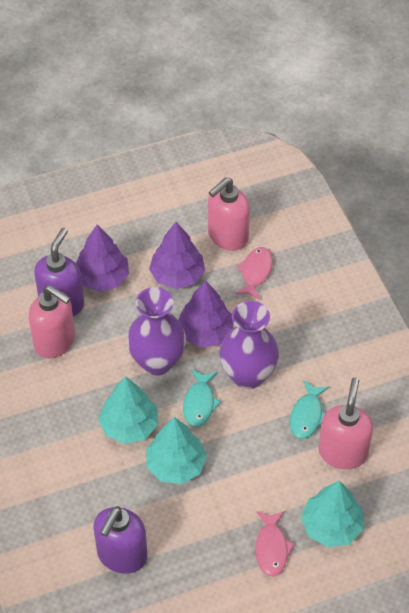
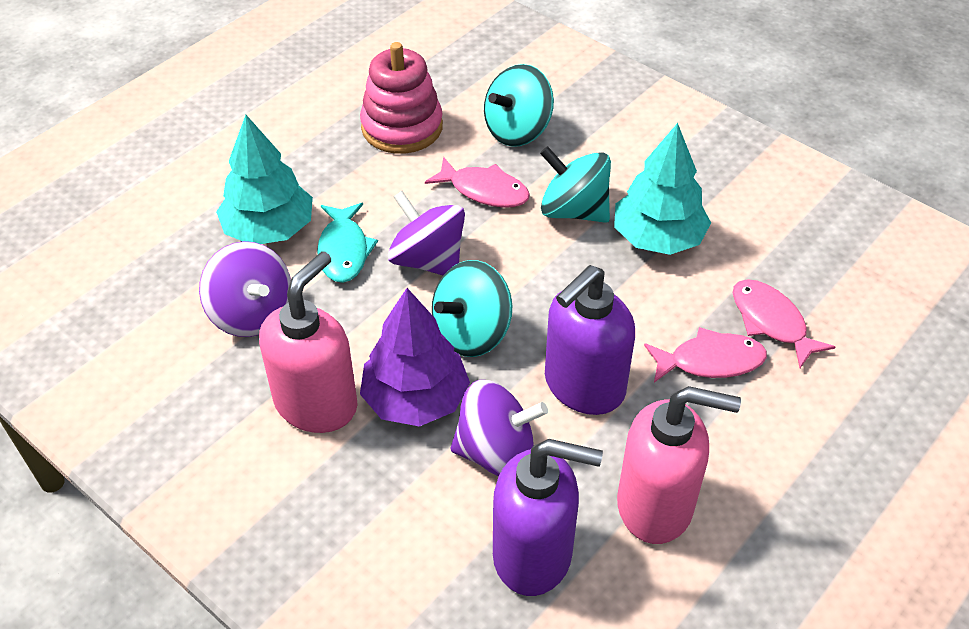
pink fish: 2 -> 3
pink soap dispenser: 3 -> 2
pink stacking toy: 0 -> 1
purple spinning top: 0 -> 3
purple tree: 3 -> 1
purple vase: 2 -> 0
turquoise fish: 2 -> 1
turquoise spinning top: 0 -> 3
turquoise tree: 3 -> 2

